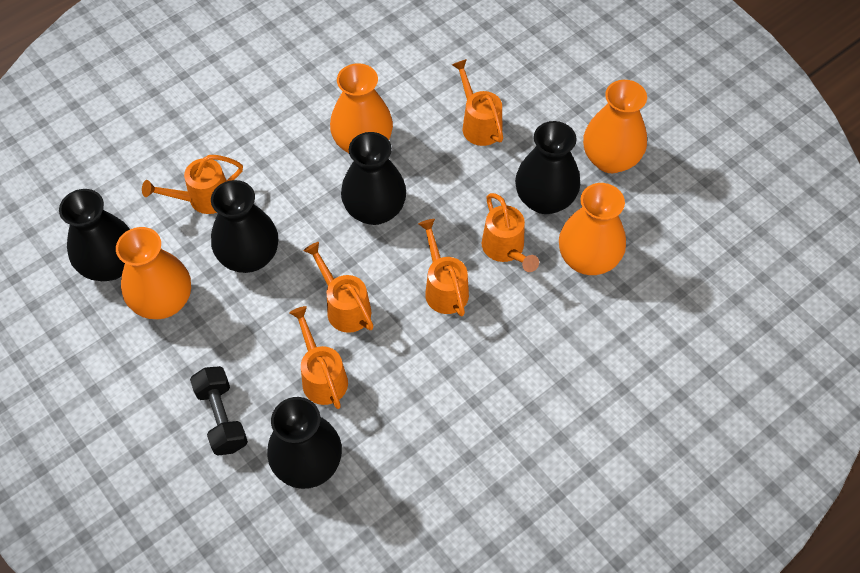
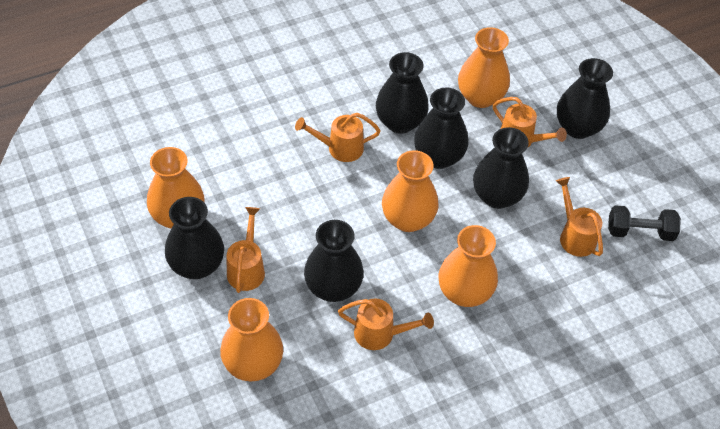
black vase: 5 -> 6
orange vase: 4 -> 5
orange watering can: 6 -> 5

